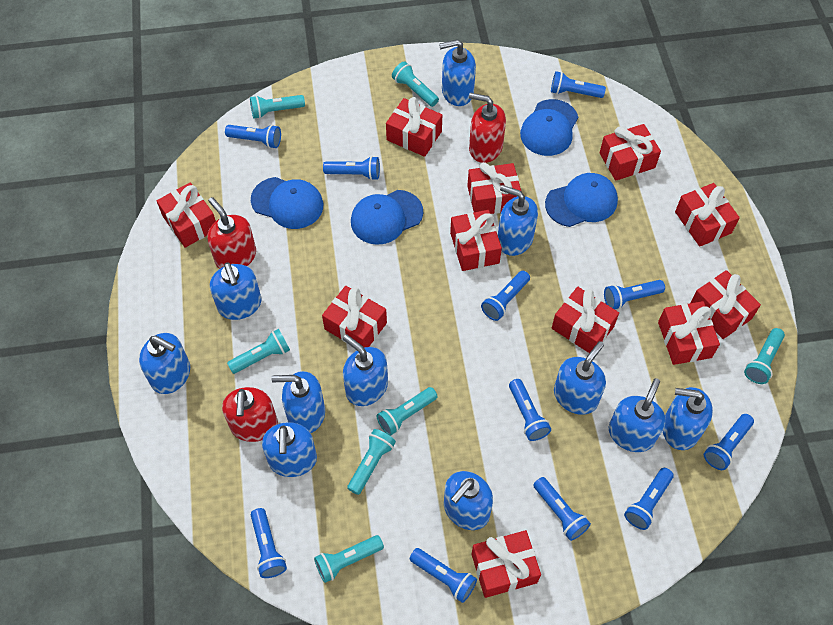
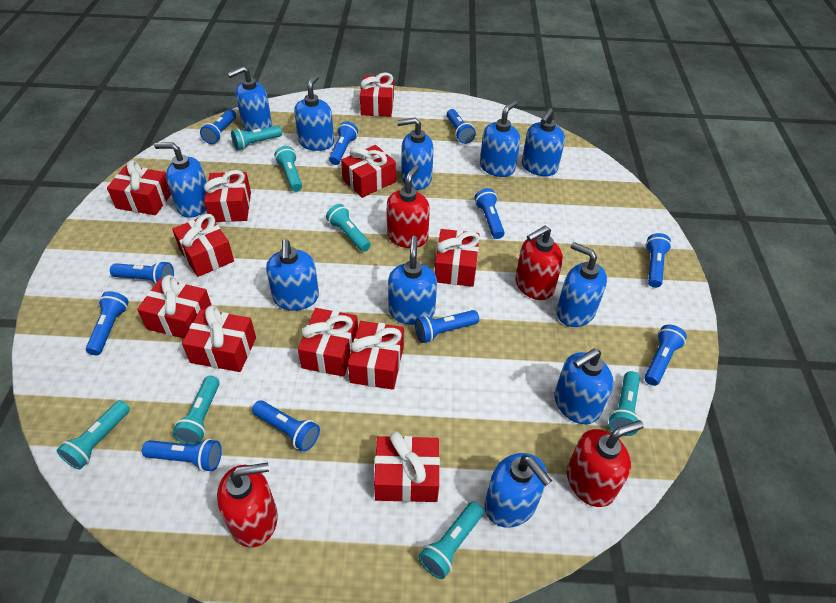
blue cap: 4 -> 0
red soap dispenser: 3 -> 4

